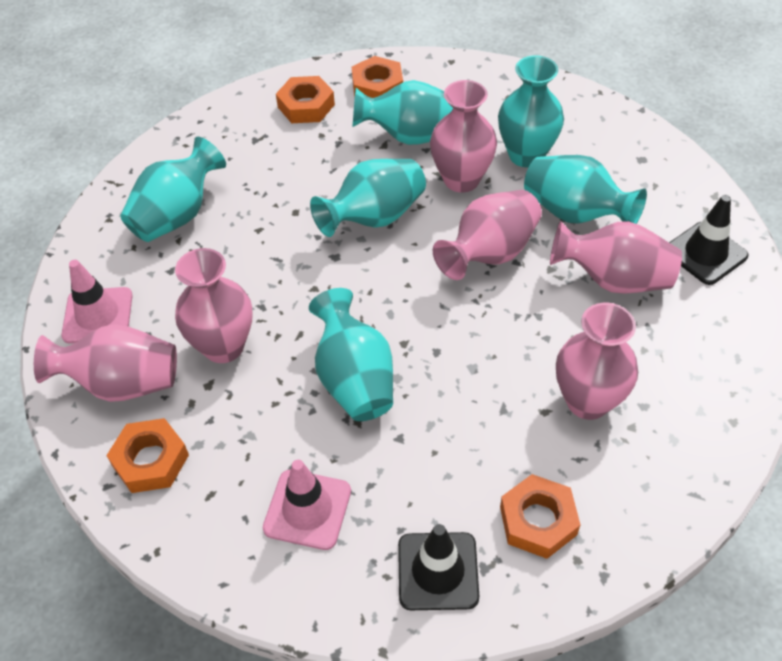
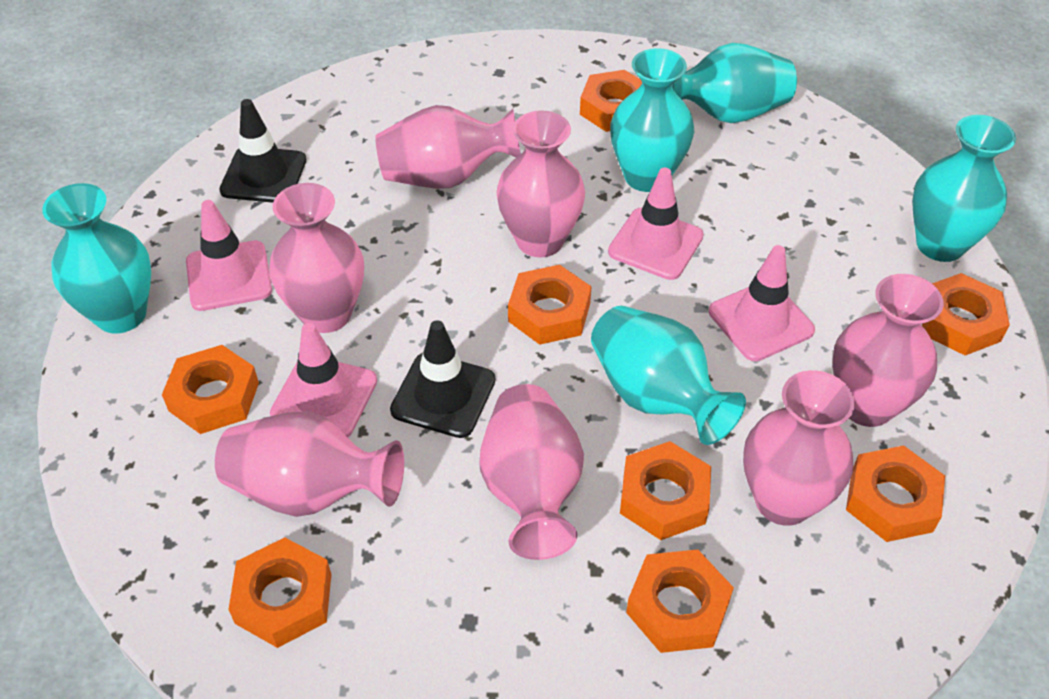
orange nut: 4 -> 8
pink traffic cone: 2 -> 4
pink vase: 6 -> 7
turquoise vase: 6 -> 5

